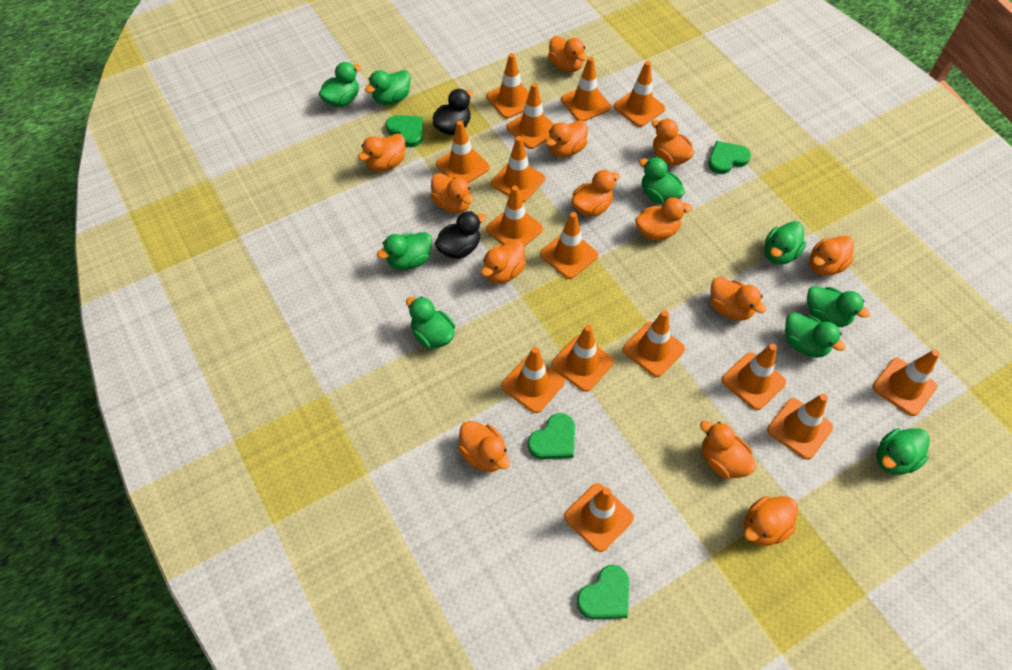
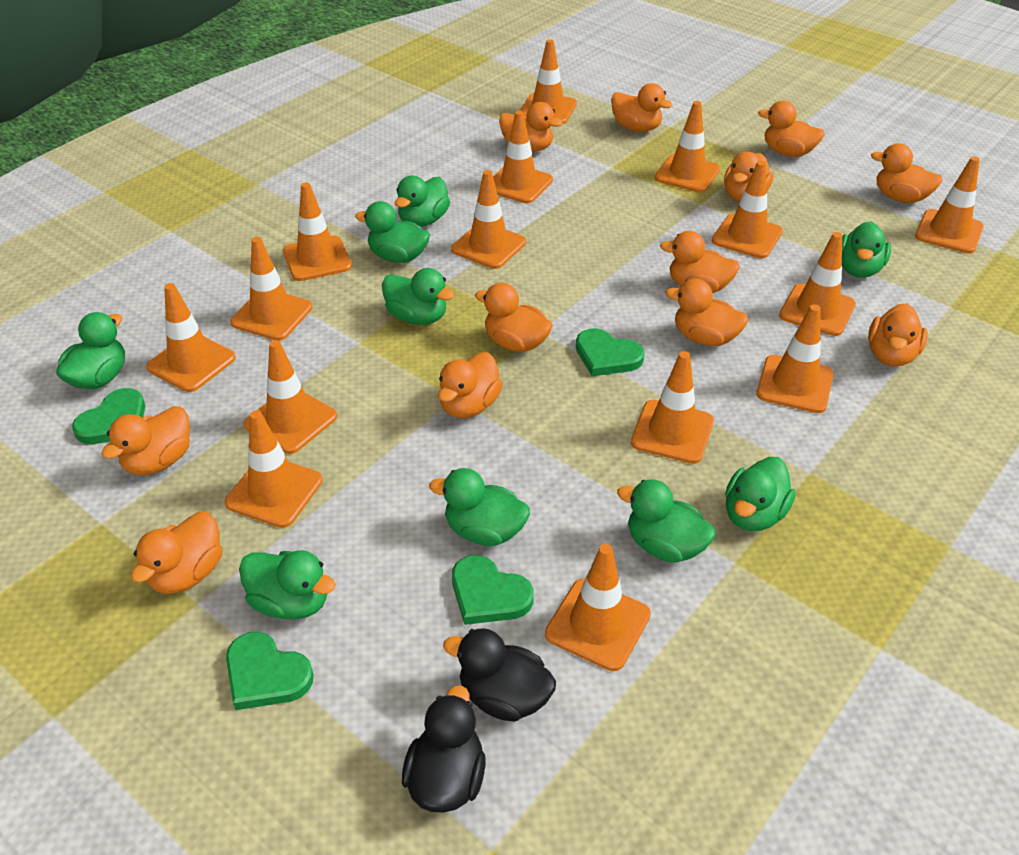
orange duck: 13 -> 12

